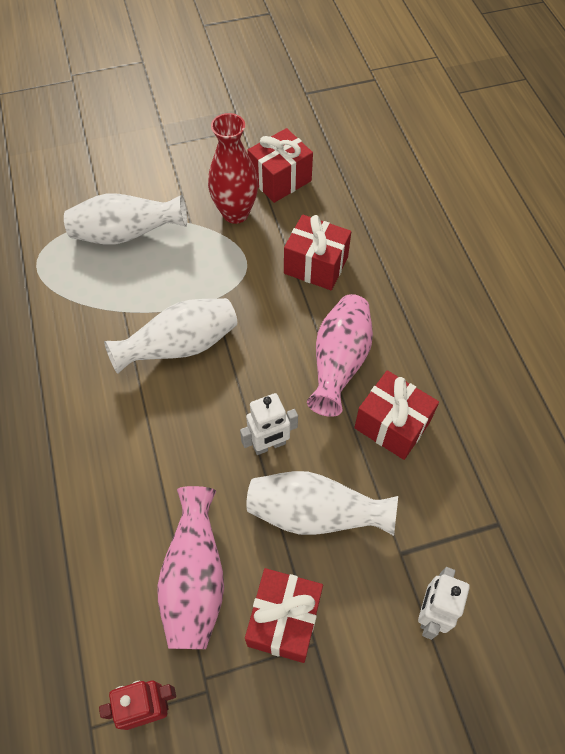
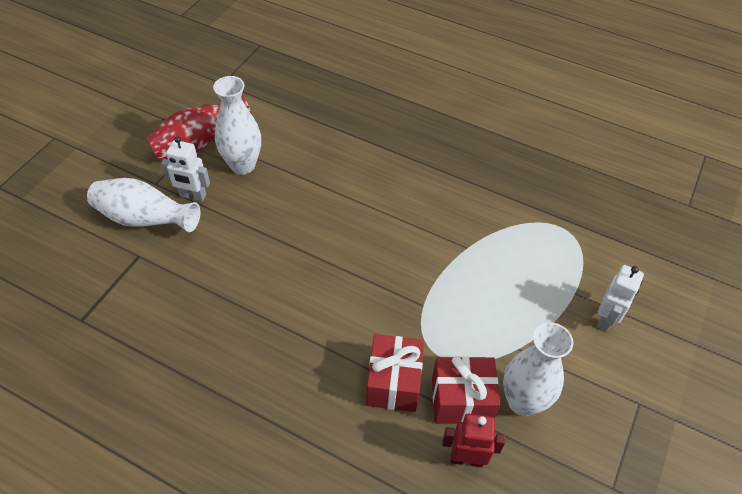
pink vase: 2 -> 0
red gift: 4 -> 2

